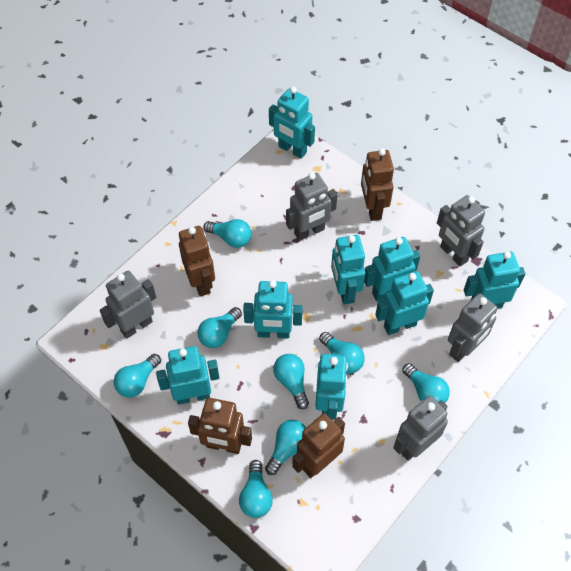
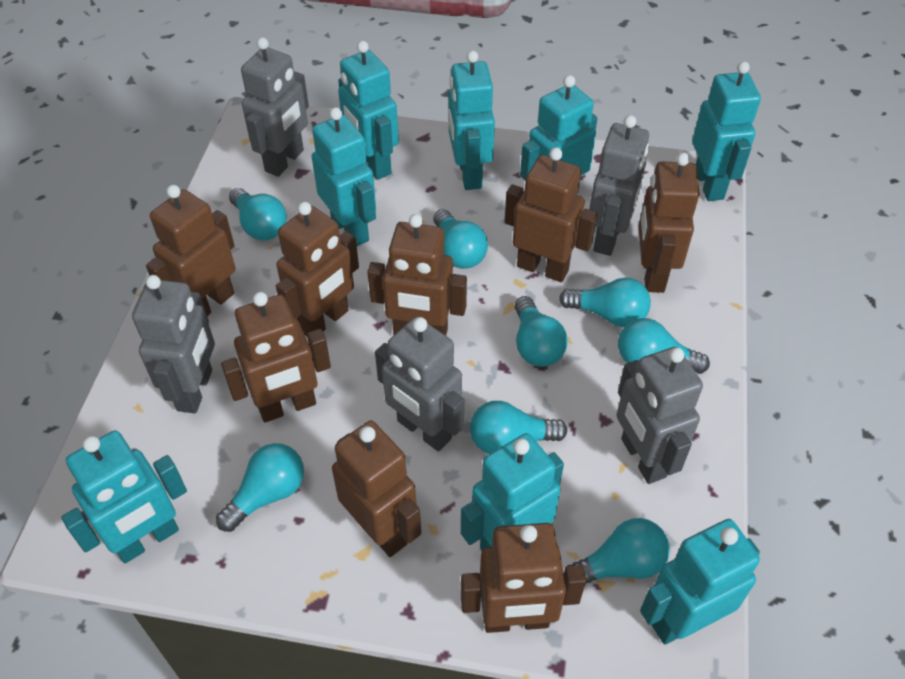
brown robot: 4 -> 8

